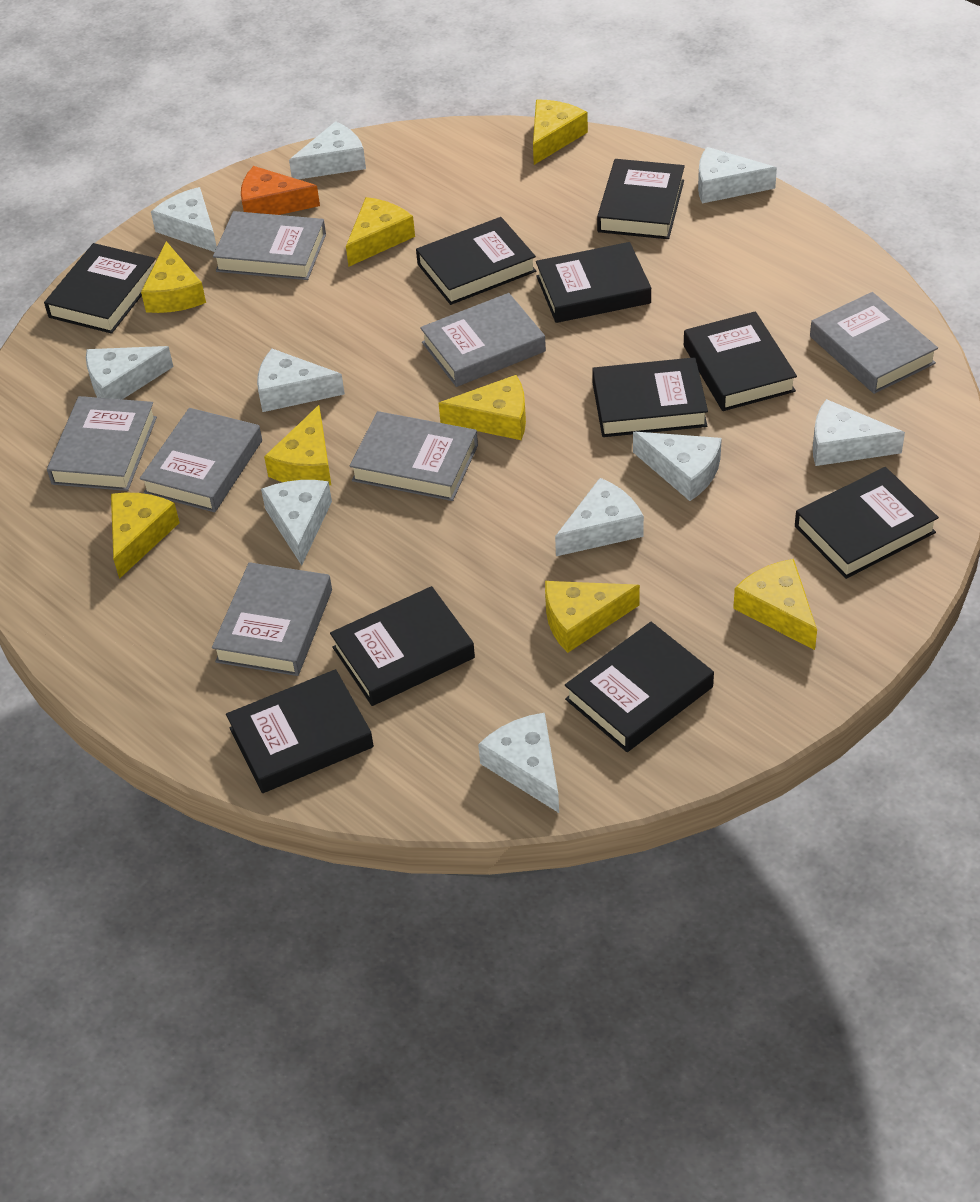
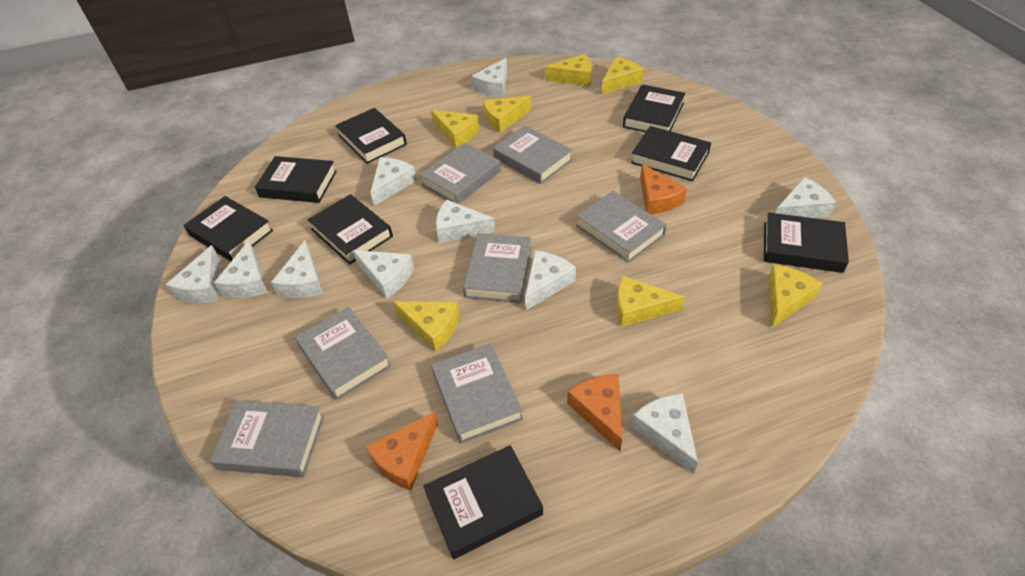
black book: 10 -> 8
orange cheese: 1 -> 3
yellow cheese: 8 -> 7

